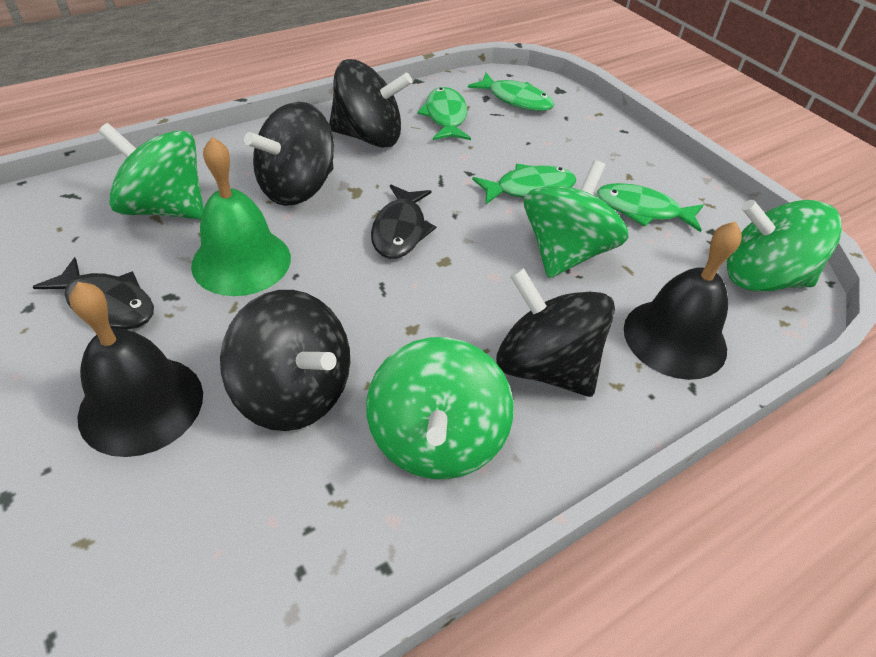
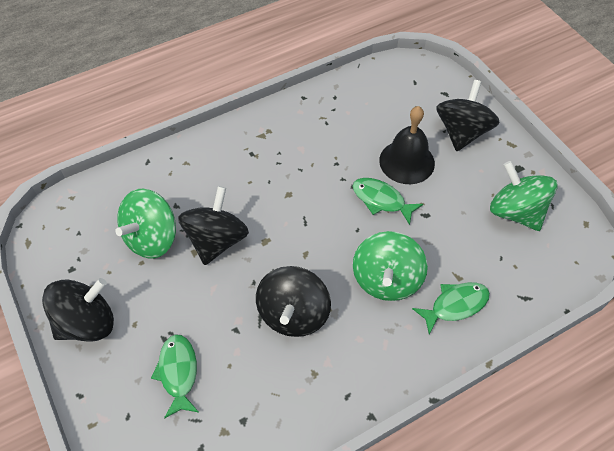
black bell: 2 -> 1
black fish: 2 -> 0
green bell: 1 -> 0
green fish: 4 -> 3
green spinning top: 4 -> 3

